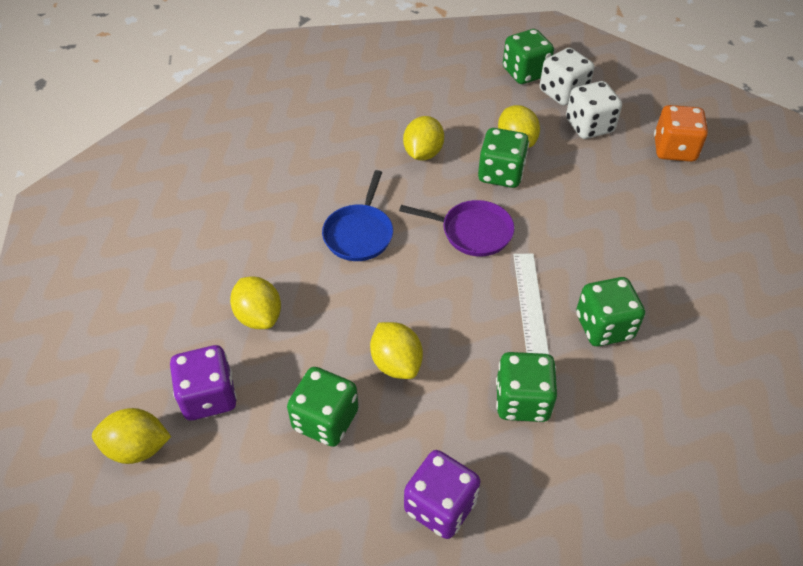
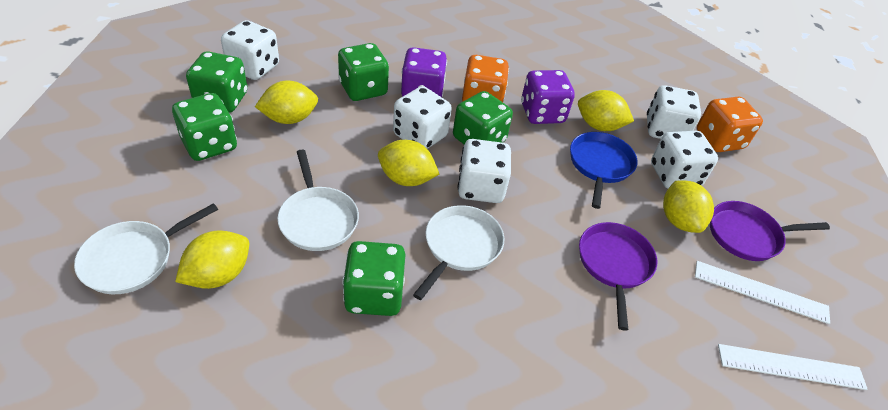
orange dice: 1 -> 2
purple pan: 1 -> 2
white dice: 2 -> 5
white pan: 0 -> 3
white ruler: 1 -> 2

